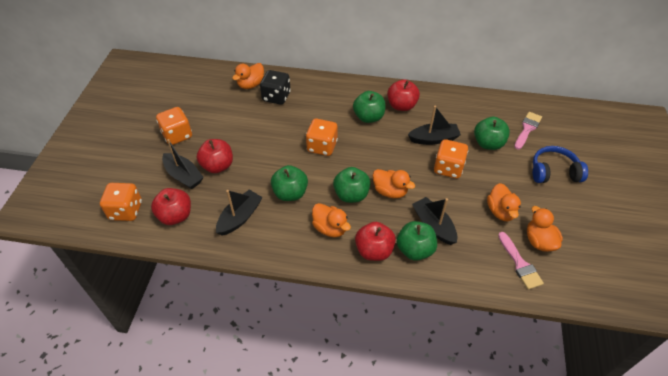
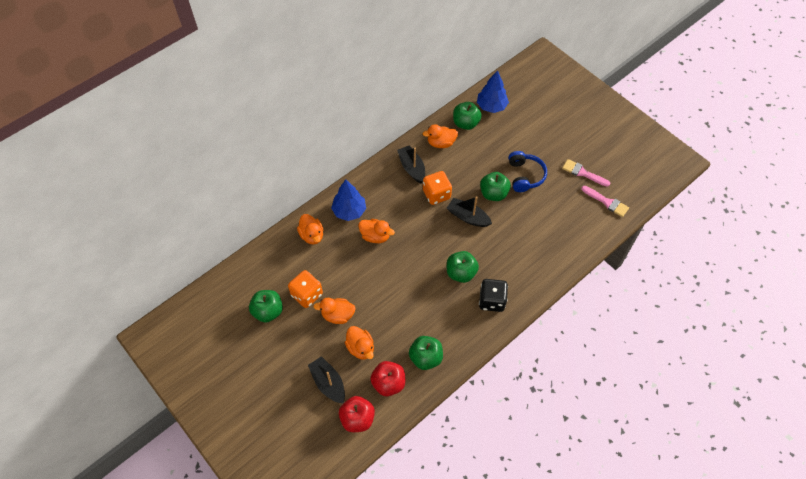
black boat: 4 -> 3
blue tree: 0 -> 2
orange dice: 4 -> 2
red apple: 4 -> 2

